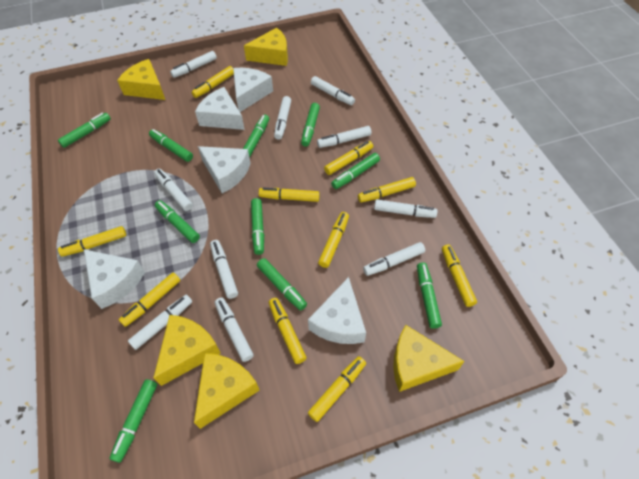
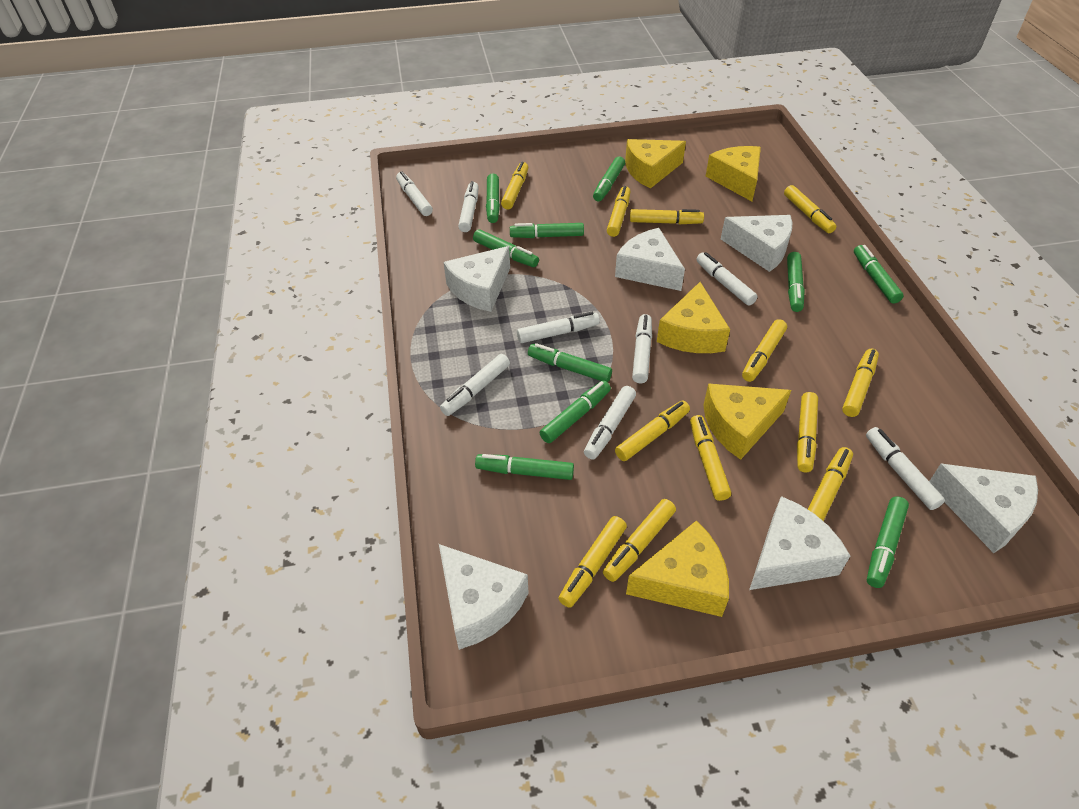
white cheese: 5 -> 6
white marker: 10 -> 8
yellow marker: 10 -> 12

